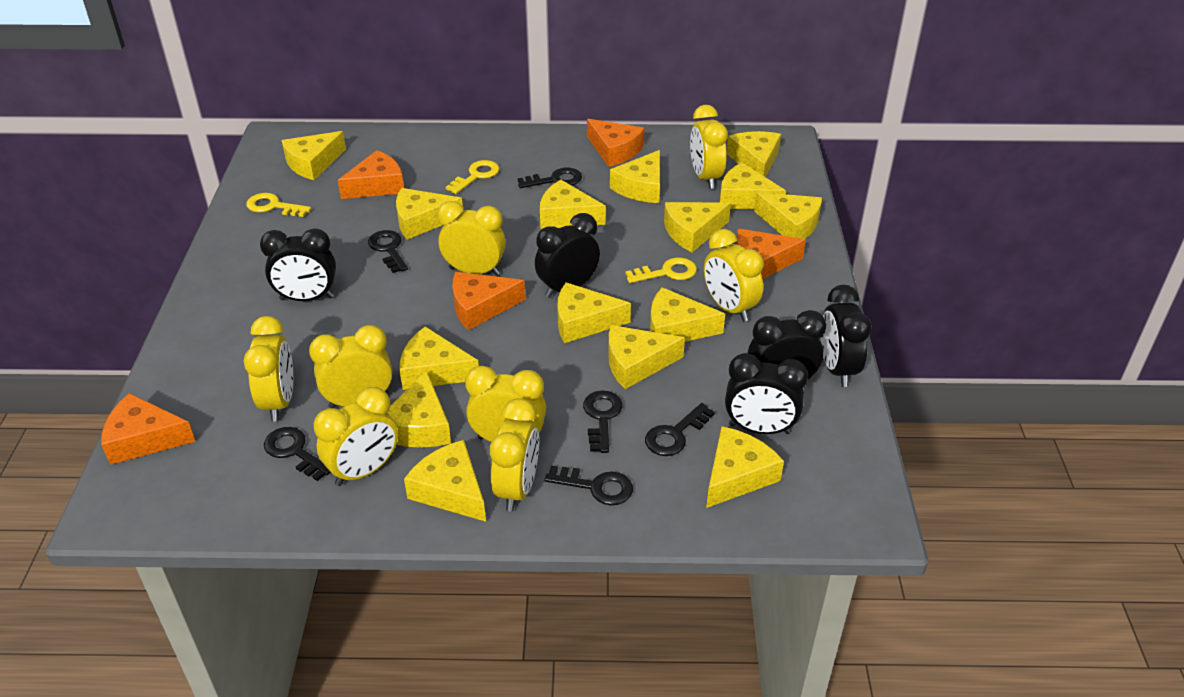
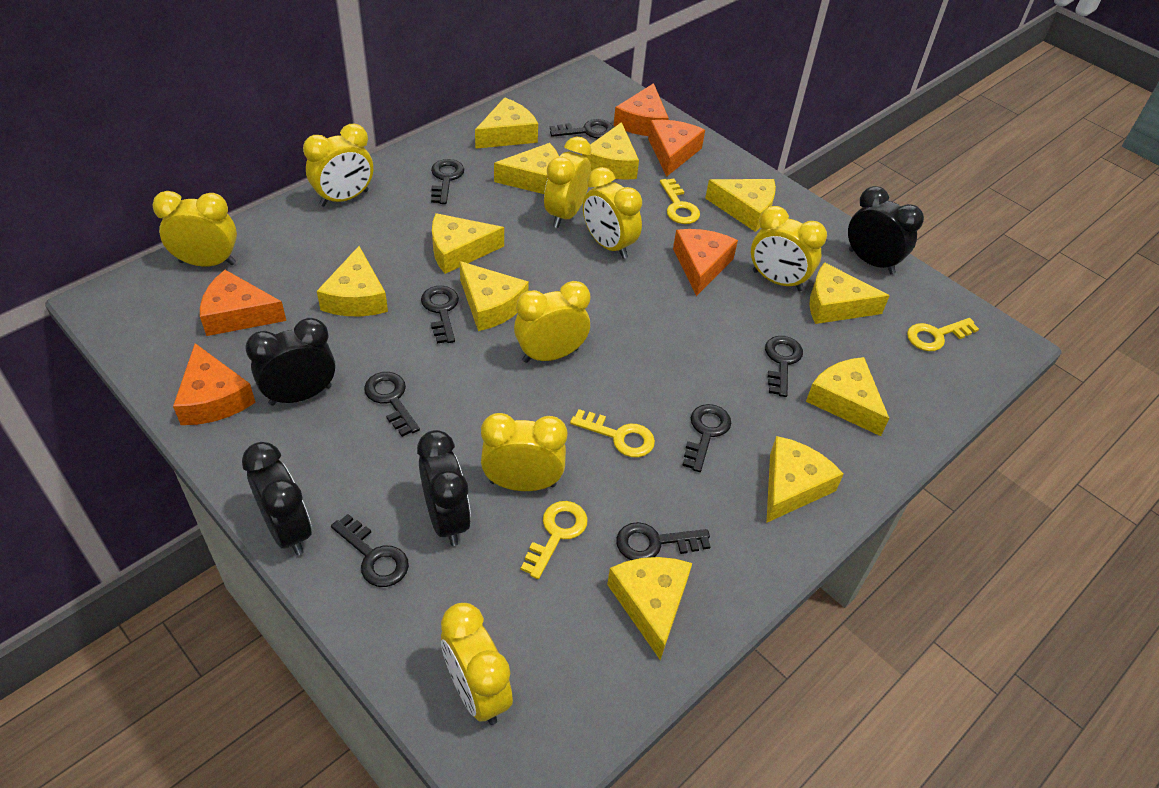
black clock: 5 -> 4
black key: 6 -> 8
yellow cheese: 15 -> 11
yellow key: 3 -> 4

